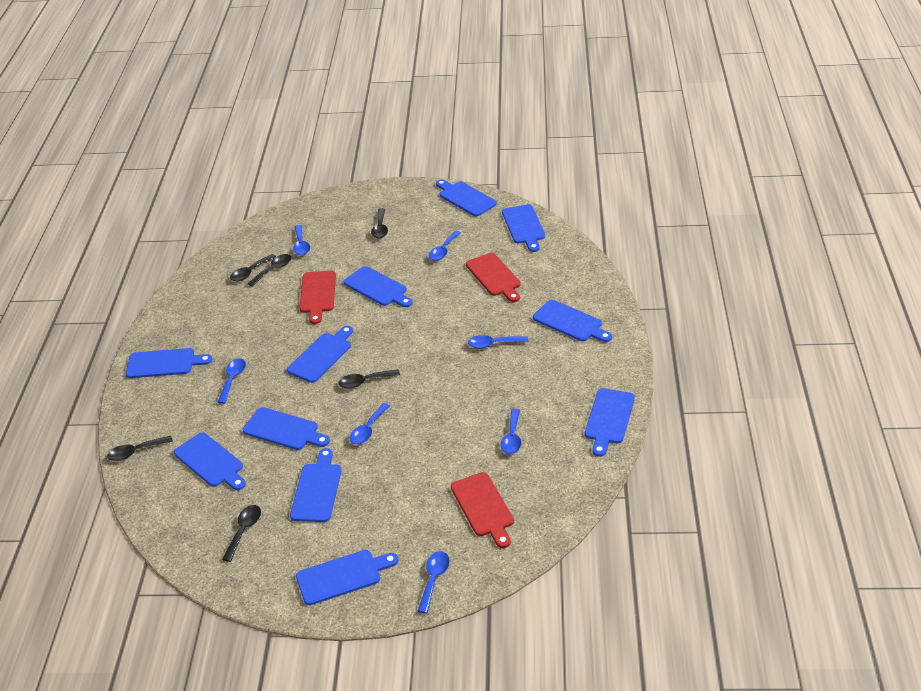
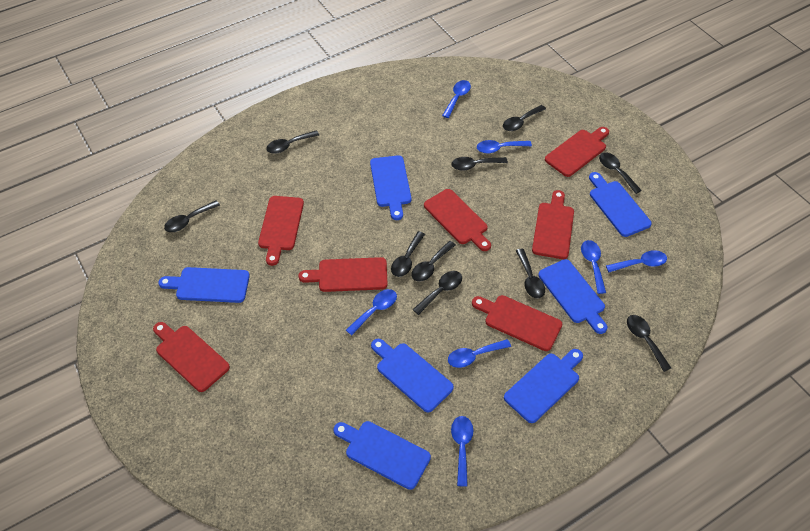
black spoon: 6 -> 10
blue cutting board: 11 -> 7
red cutting board: 3 -> 7

